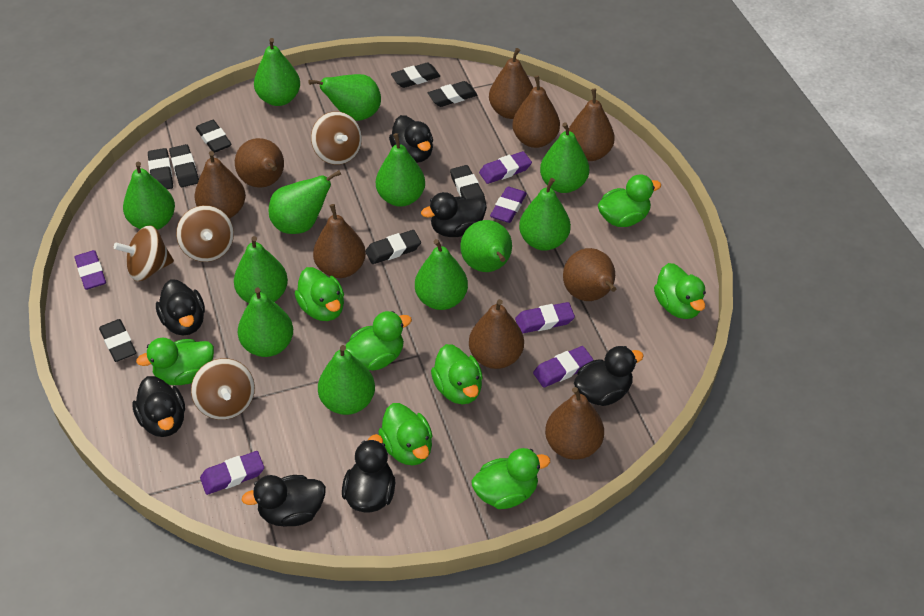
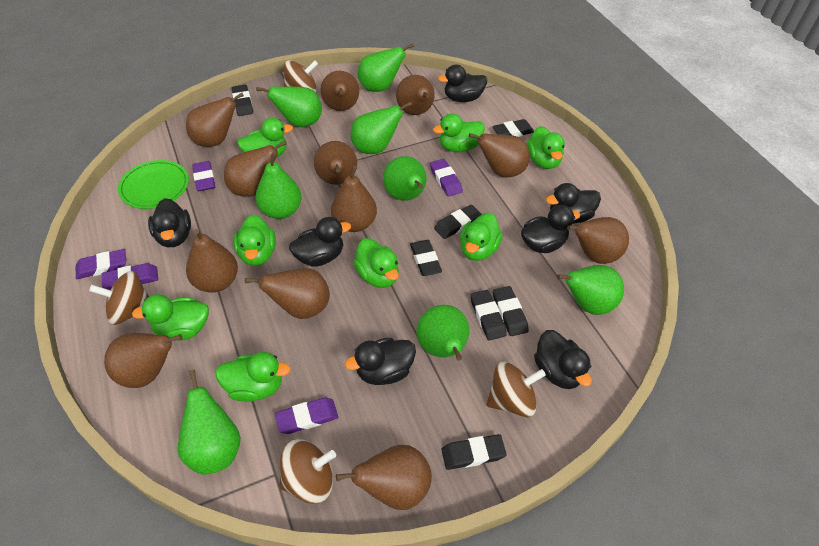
black eraser: 8 -> 7
brown pear: 9 -> 12
green pear: 12 -> 8
green plate: 0 -> 1
purple eraser: 6 -> 5

